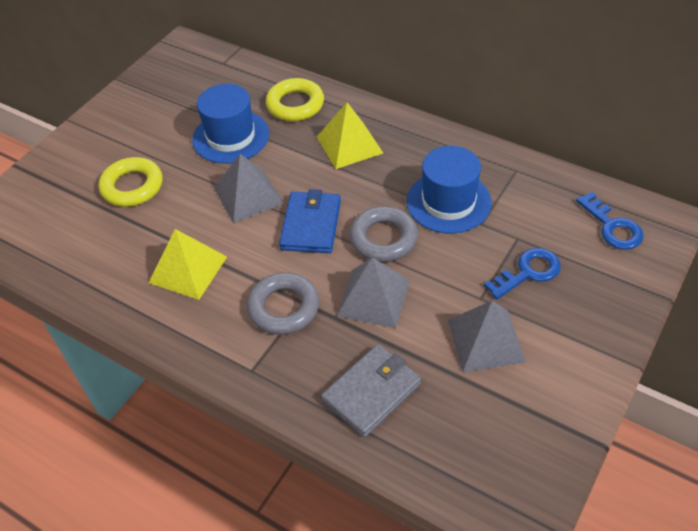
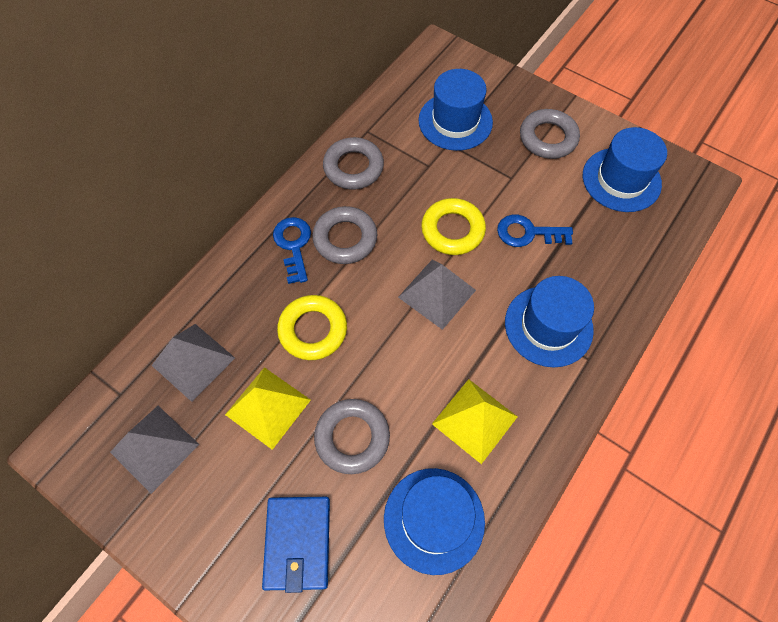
blue hat: 2 -> 4
grey ring: 2 -> 4
grey wallet: 1 -> 0

